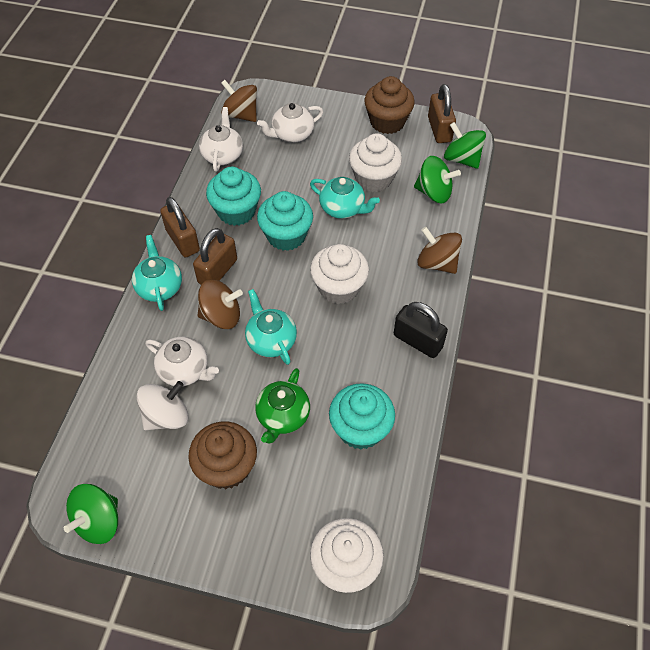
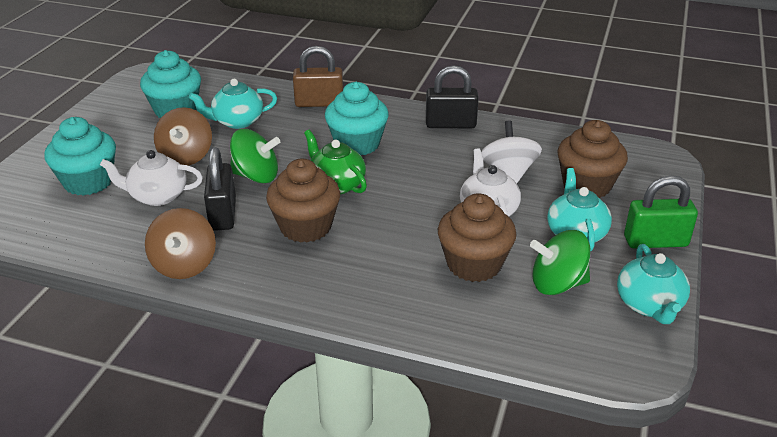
black padlock: 1 -> 2
brown cupcake: 2 -> 3
brown padlock: 3 -> 1
brown spinning top: 3 -> 2
green padlock: 0 -> 1
green spinning top: 3 -> 2
white cupcake: 3 -> 0
white teapot: 3 -> 2

